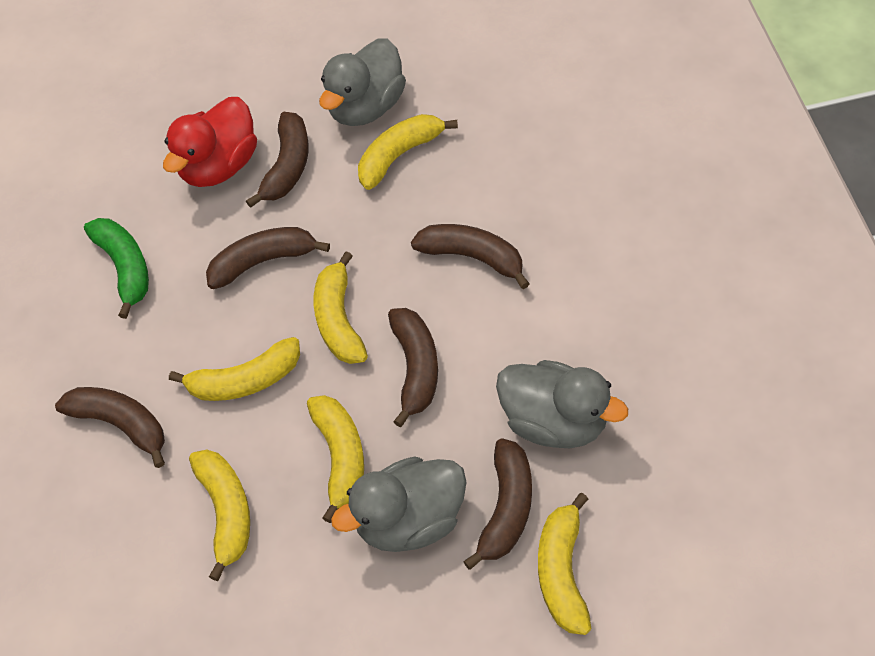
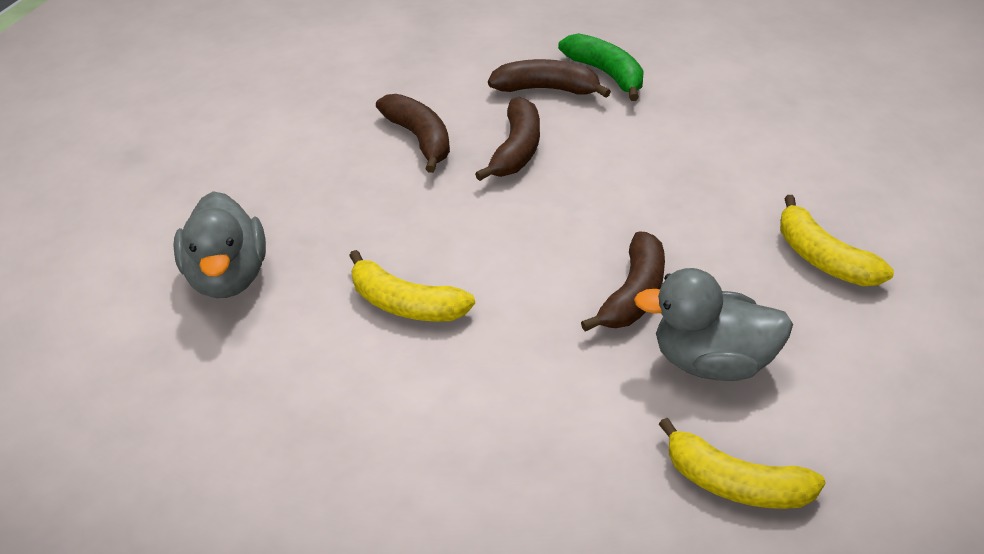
brown banana: 6 -> 4
grey duck: 3 -> 2
red duck: 1 -> 0
yellow banana: 6 -> 3

